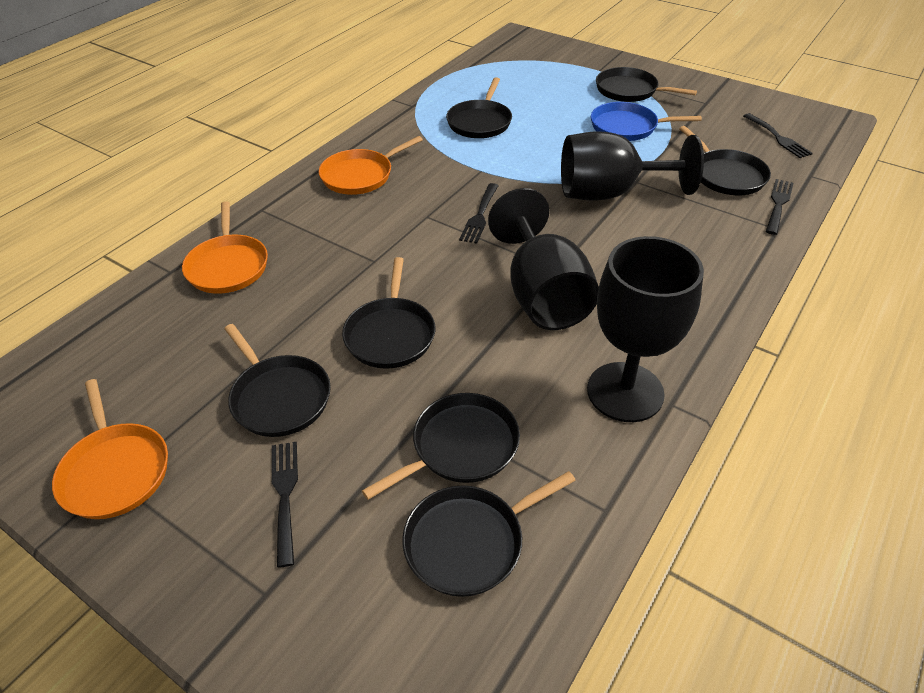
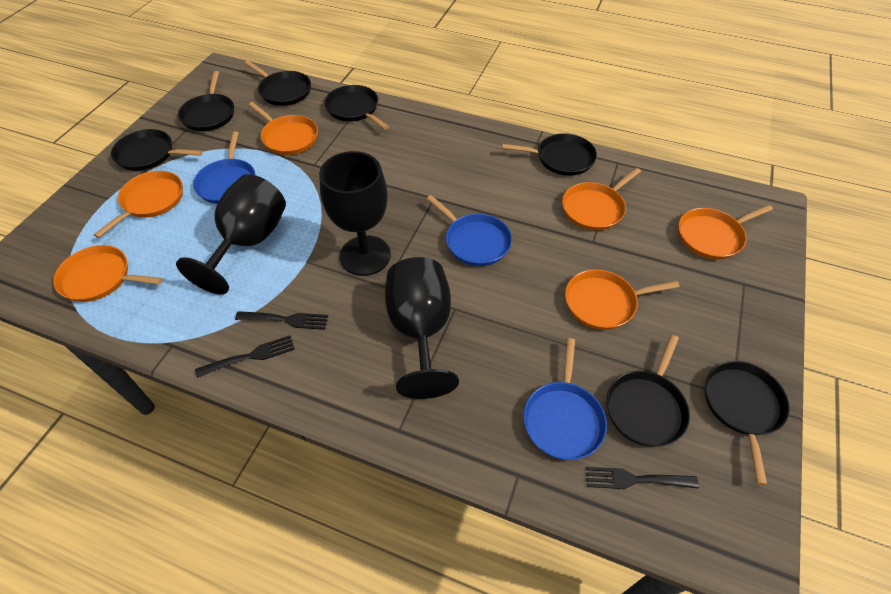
black fork: 4 -> 3
blue pan: 1 -> 3
orange pan: 3 -> 6

